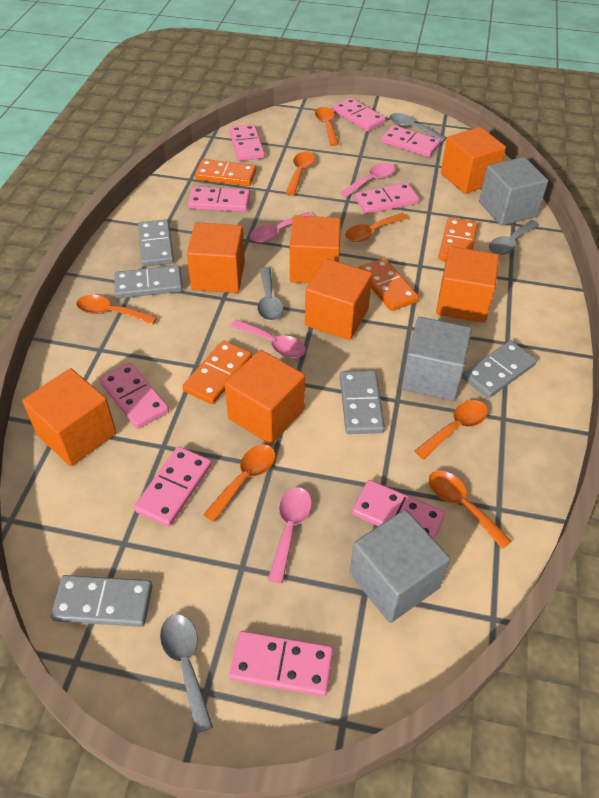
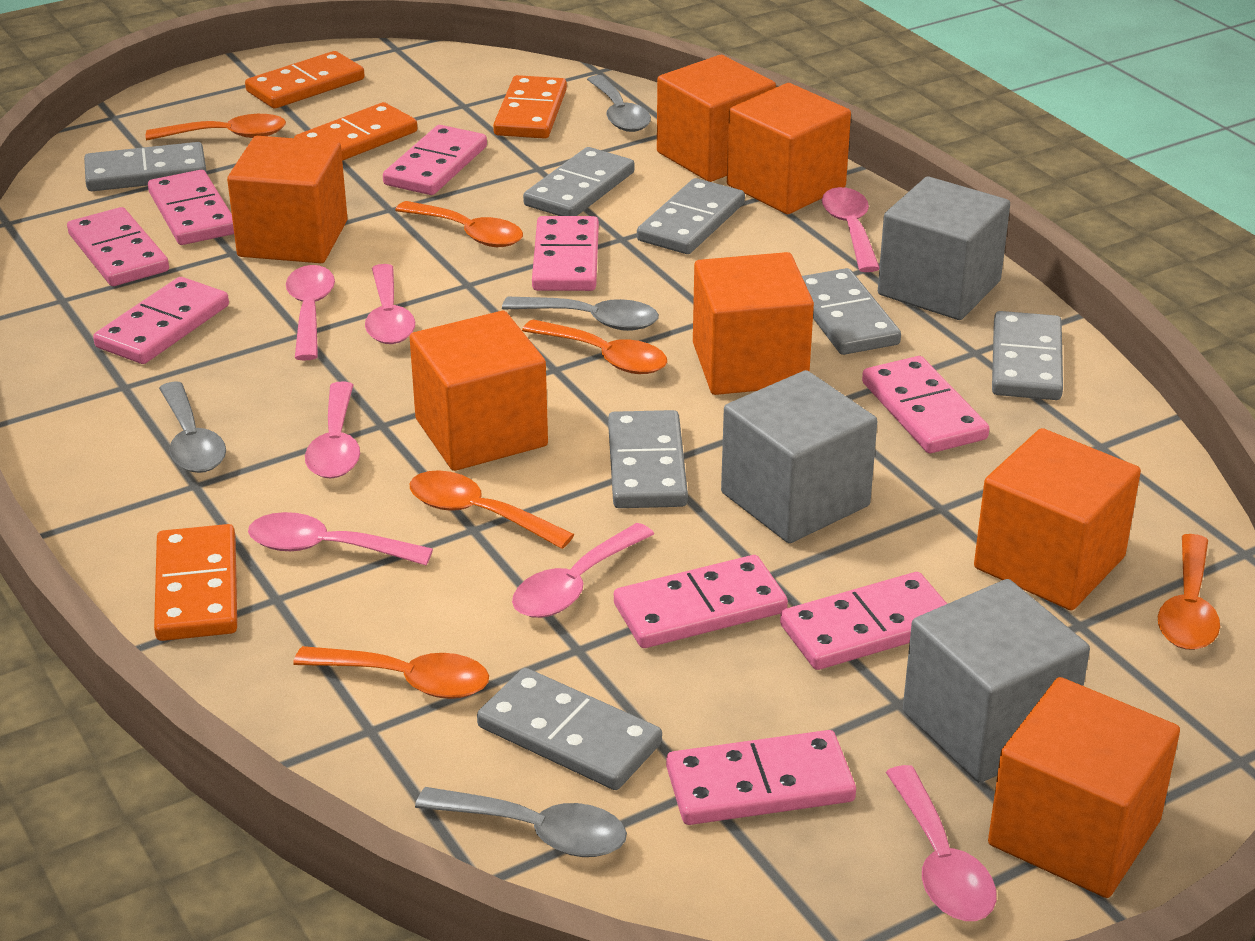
grey domino: 5 -> 7
orange spoon: 7 -> 6
pink spoon: 4 -> 7

